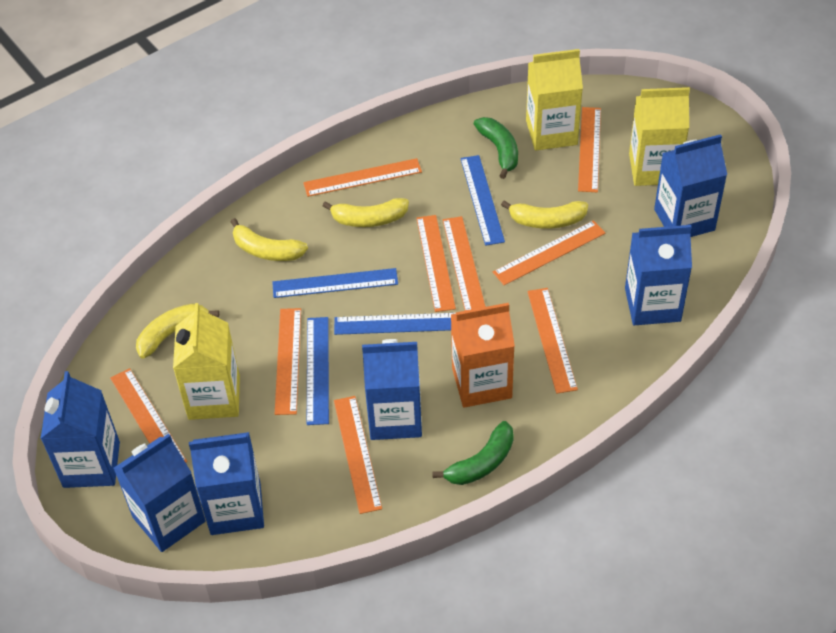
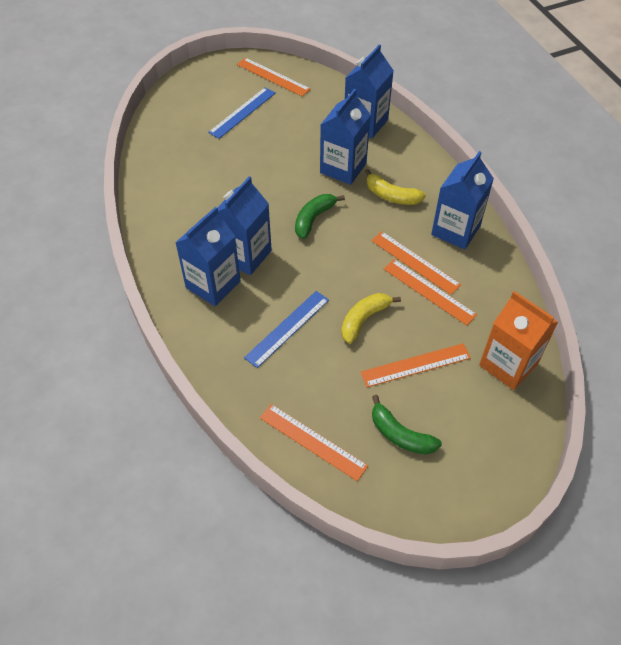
blue carton: 6 -> 5
blue ruler: 4 -> 2
orange ruler: 9 -> 5
yellow banana: 4 -> 2
yellow carton: 3 -> 0

